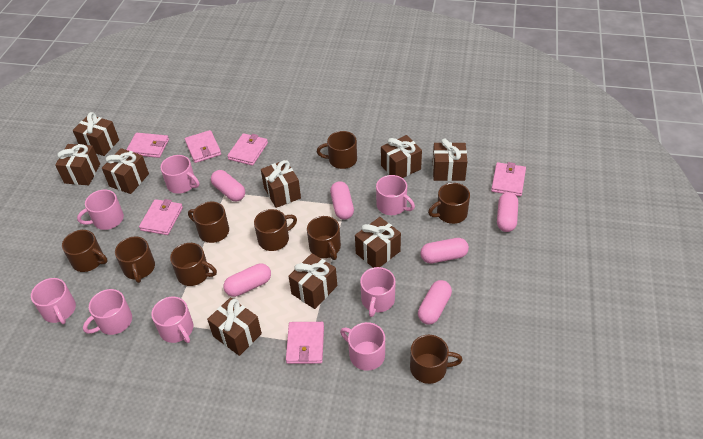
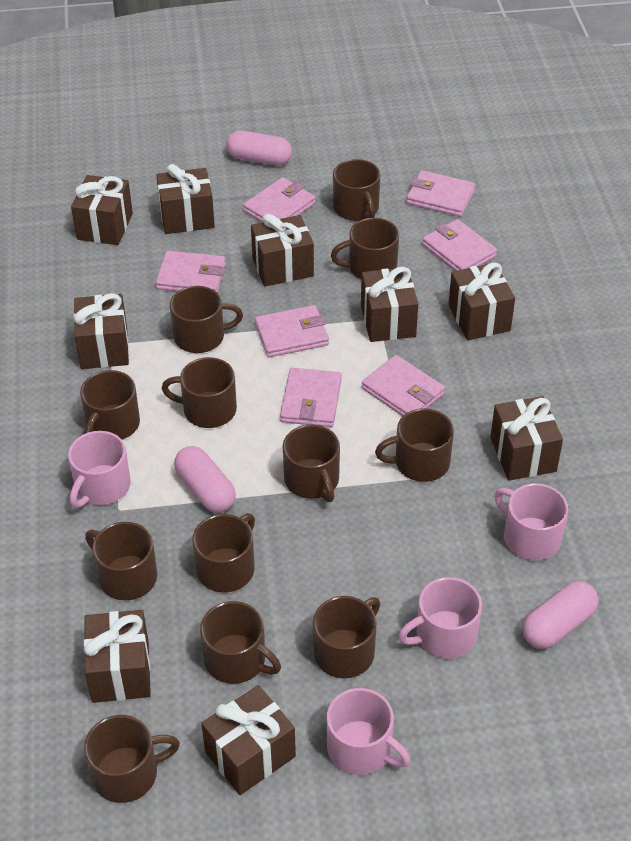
brown mug: 9 -> 12
pink capsule: 6 -> 3
pink mug: 8 -> 4
pink wallet: 6 -> 7

